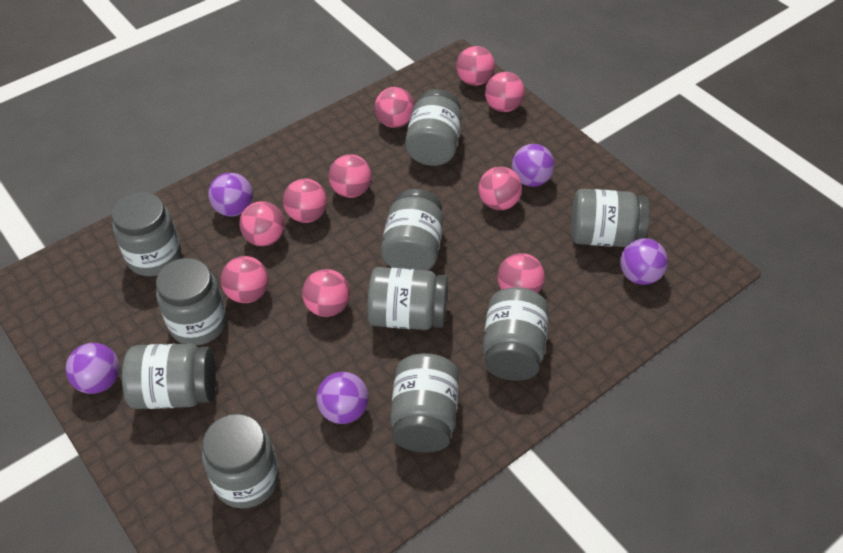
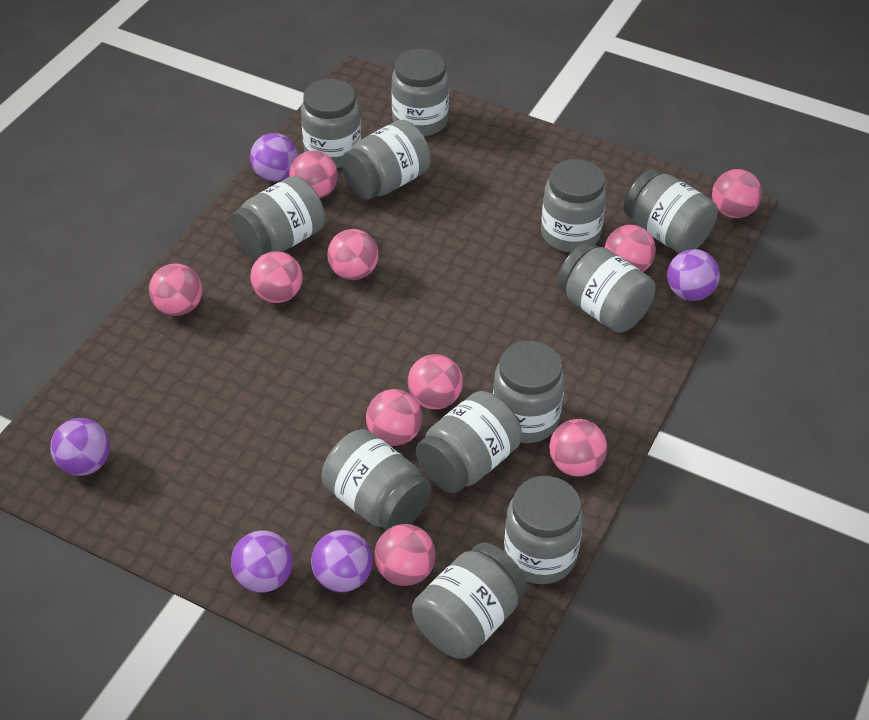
grey jar: 10 -> 12

